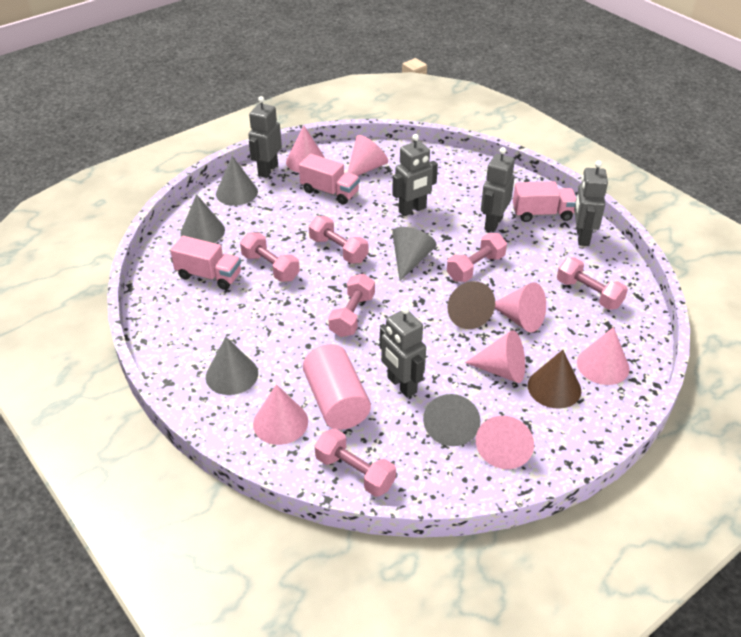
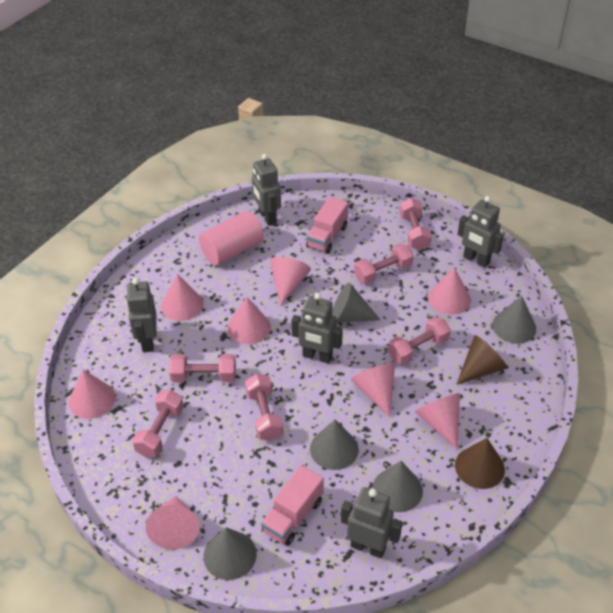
pink cone: 7 -> 8
pink truck: 3 -> 2

